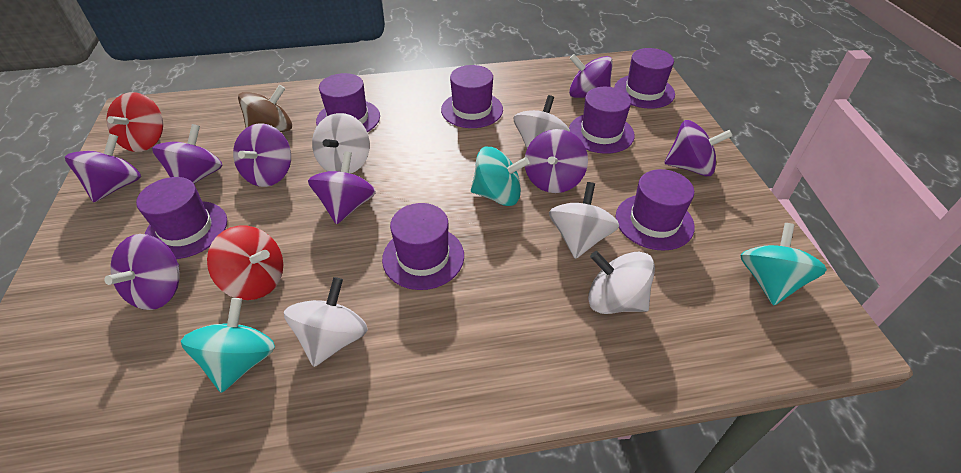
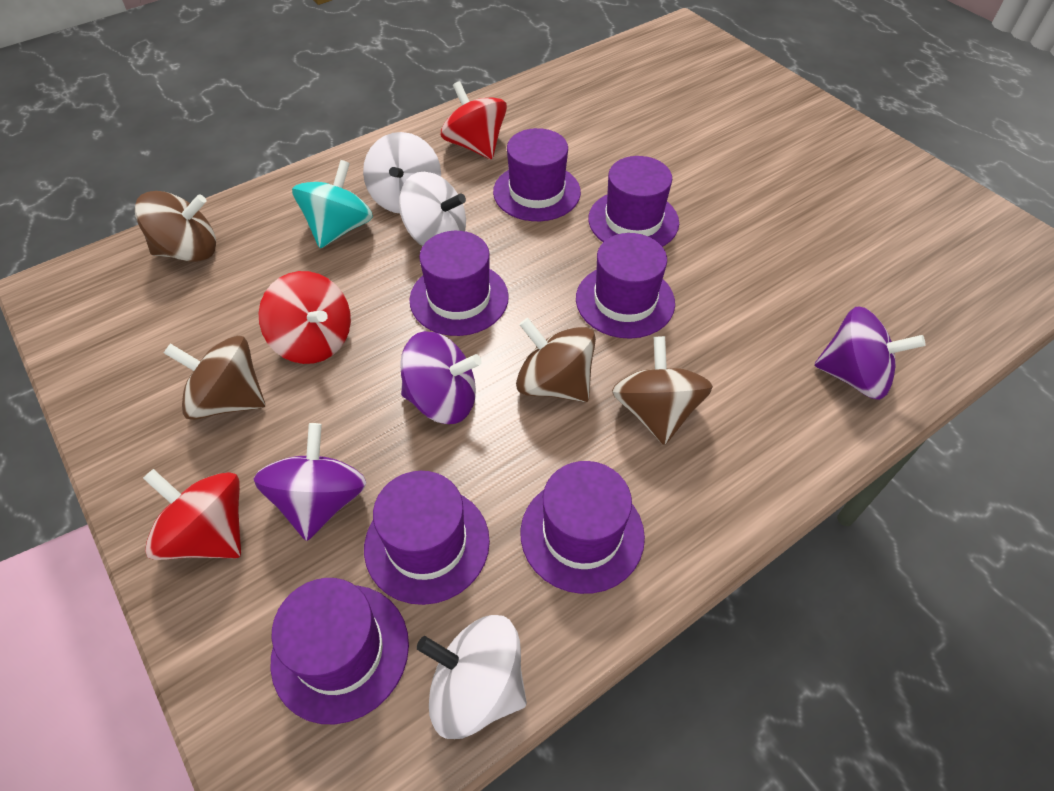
brown spinning top: 1 -> 4
purple spinning top: 8 -> 3
red spinning top: 2 -> 3
turquoise spinning top: 3 -> 1
white spinning top: 5 -> 3

